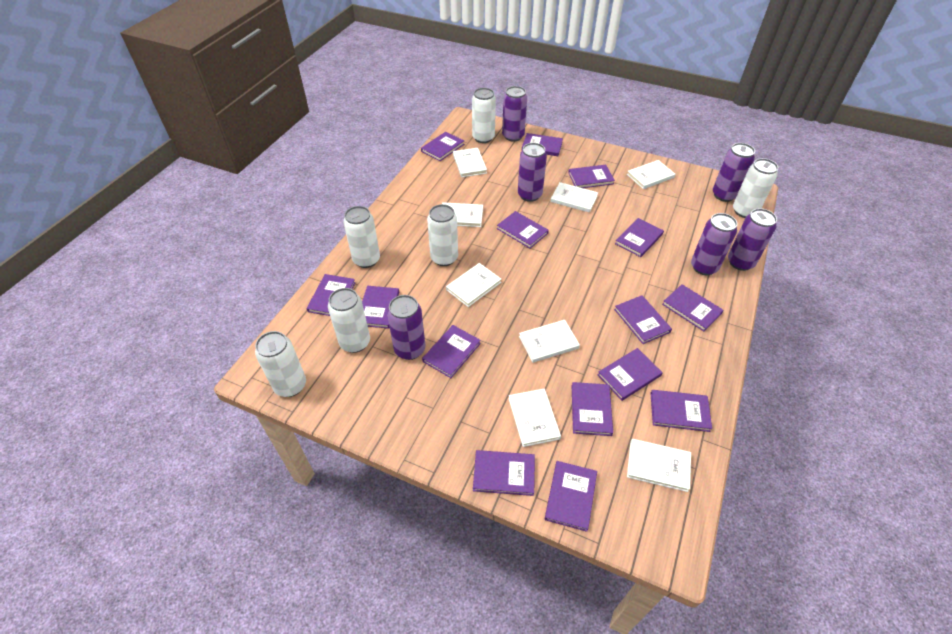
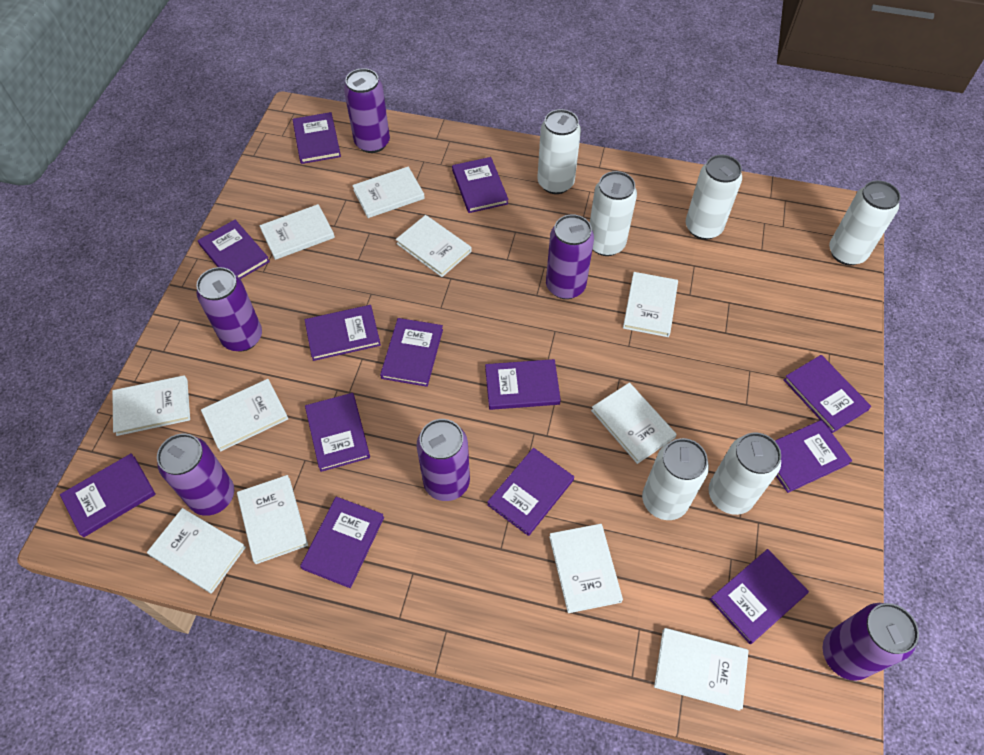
purple book: 15 -> 13
white book: 8 -> 11

